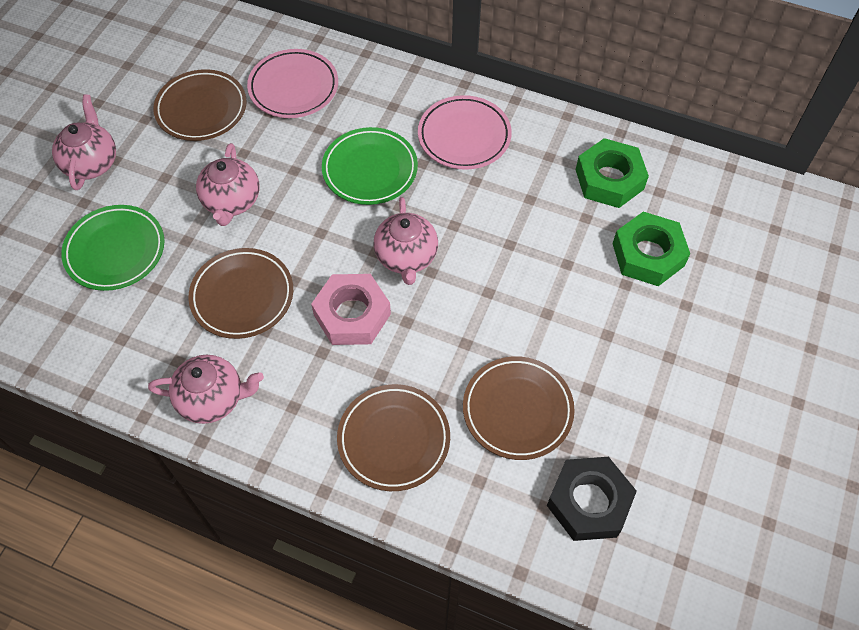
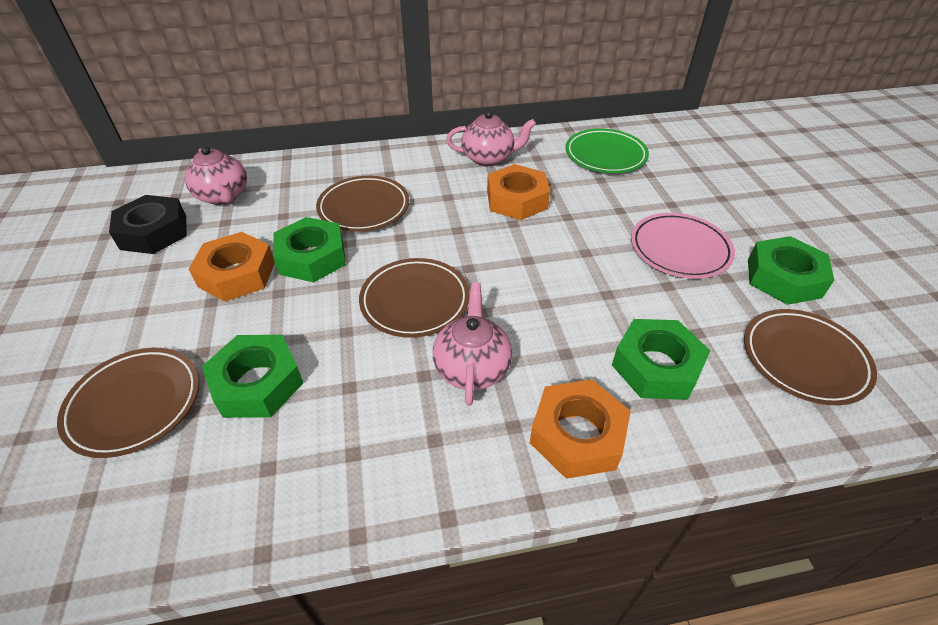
green nut: 2 -> 4
green plate: 2 -> 1
orange nut: 0 -> 3
pink nut: 1 -> 0
pink plate: 2 -> 1
pink teapot: 4 -> 3

